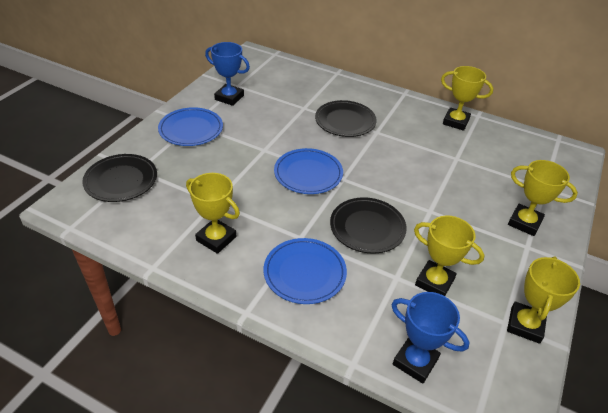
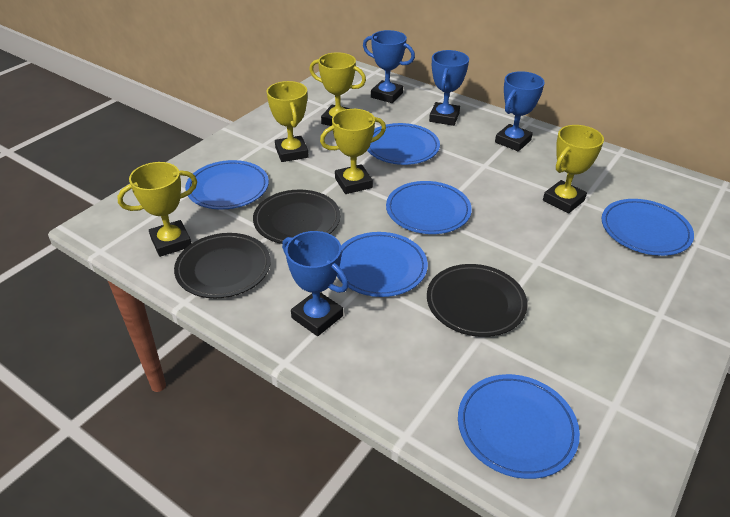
blue plate: 3 -> 6
blue trophy: 2 -> 4

